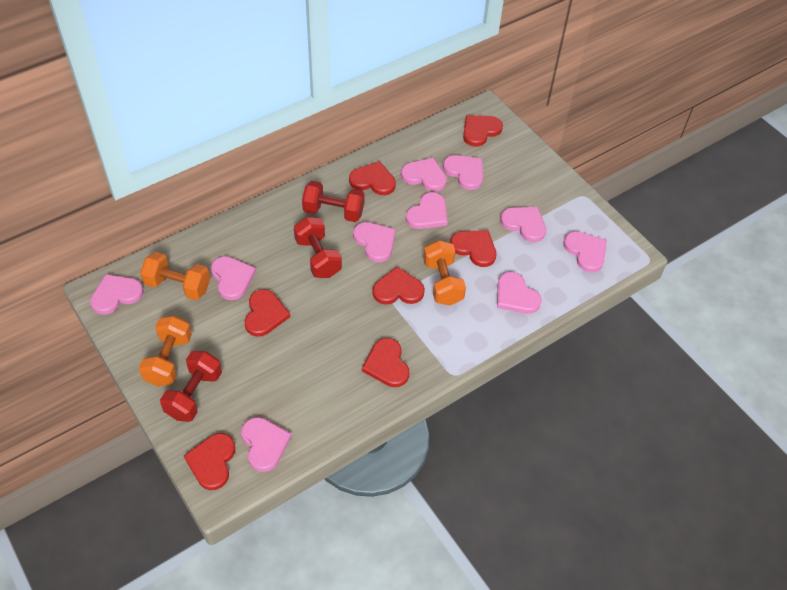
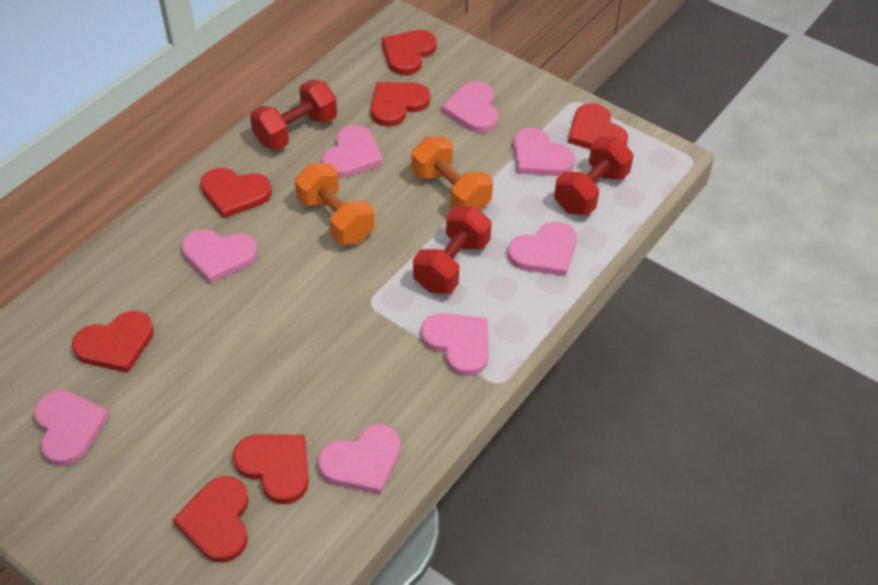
orange dumbbell: 3 -> 2
pink heart: 10 -> 8

